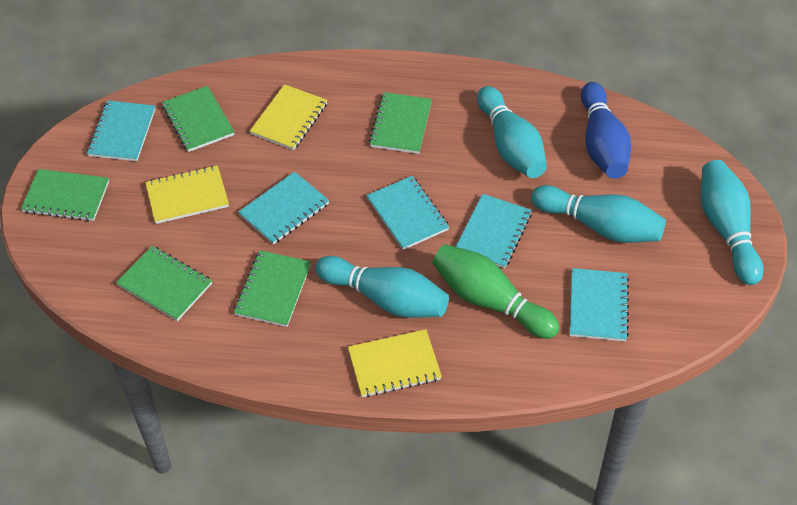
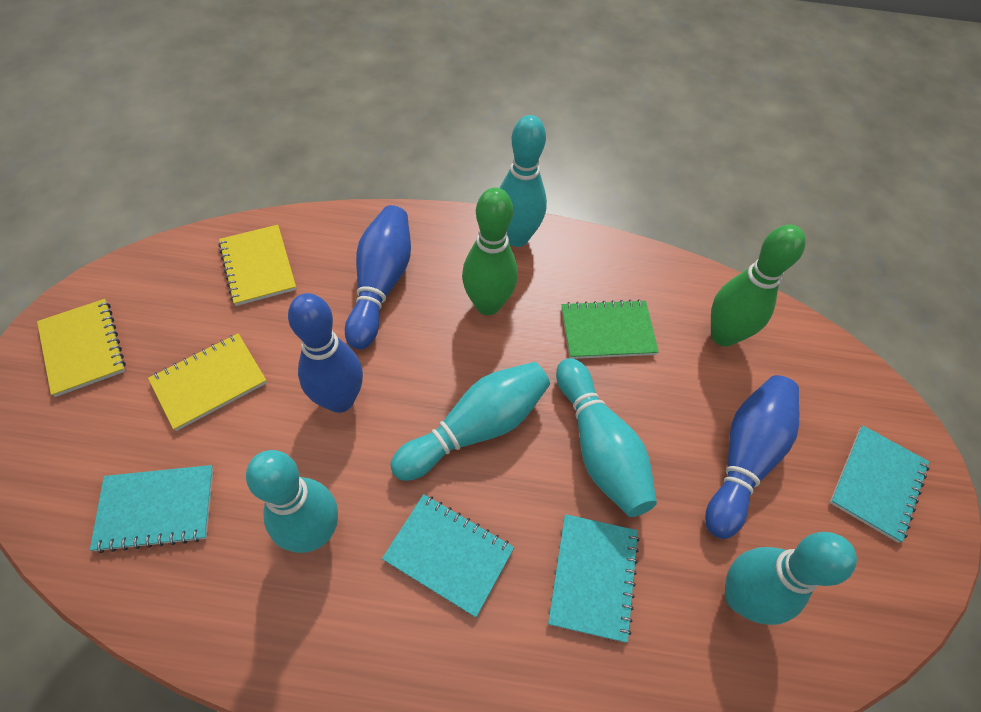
blue bowling pin: 1 -> 3
green bowling pin: 1 -> 2
green notebook: 5 -> 1
turquoise bowling pin: 4 -> 5
turquoise notebook: 5 -> 4

